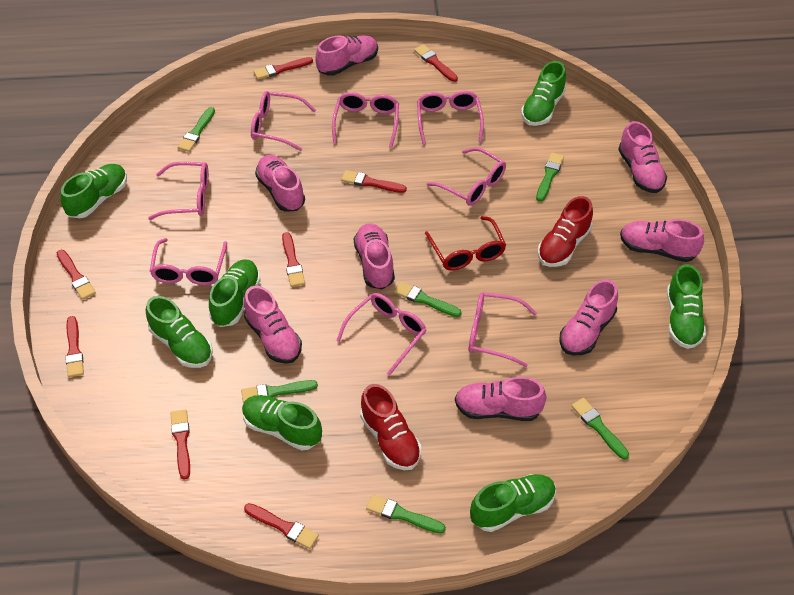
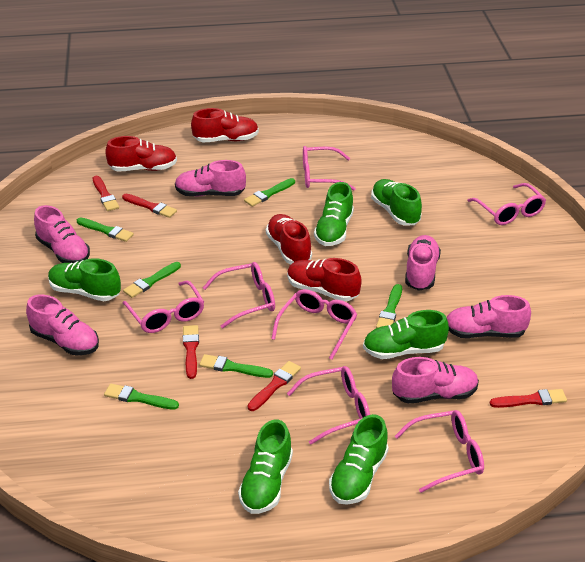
green shoe: 7 -> 6
pink glasses: 8 -> 7
pink shoe: 8 -> 6
red brush: 8 -> 5
red glasses: 1 -> 0
red shoe: 2 -> 4

